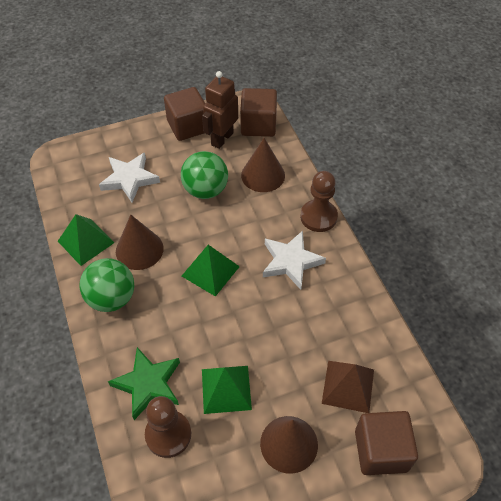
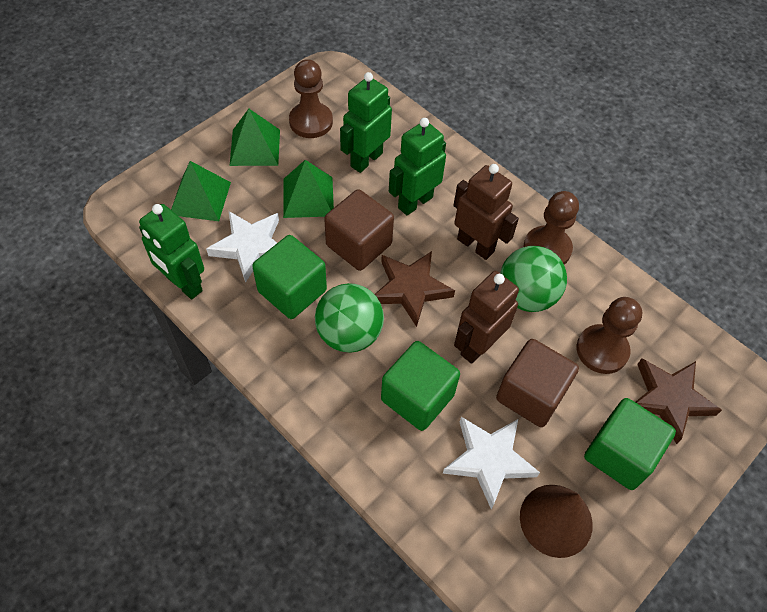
brown cone: 3 -> 1
brown cube: 3 -> 2
brown pawn: 2 -> 3
brown pyramid: 1 -> 0
brown robot: 1 -> 2
brown star: 0 -> 2
green cube: 0 -> 3
green robot: 0 -> 3
green star: 1 -> 0

